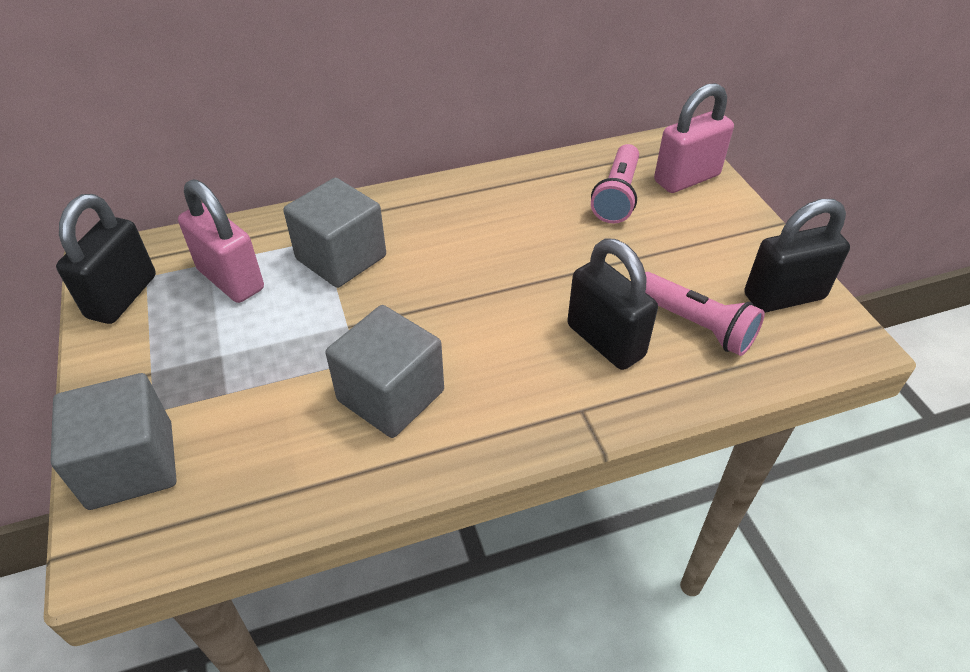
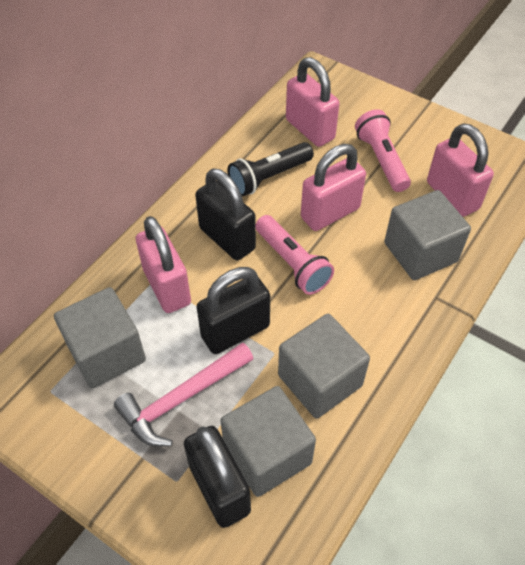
black flashlight: 0 -> 1
grey cube: 3 -> 4
pink hammer: 0 -> 1
pink padlock: 2 -> 4

